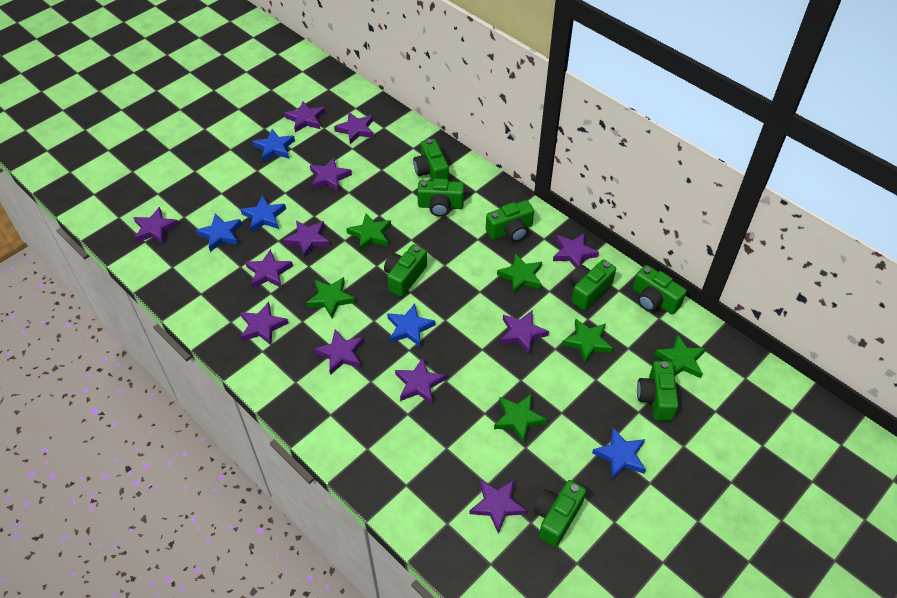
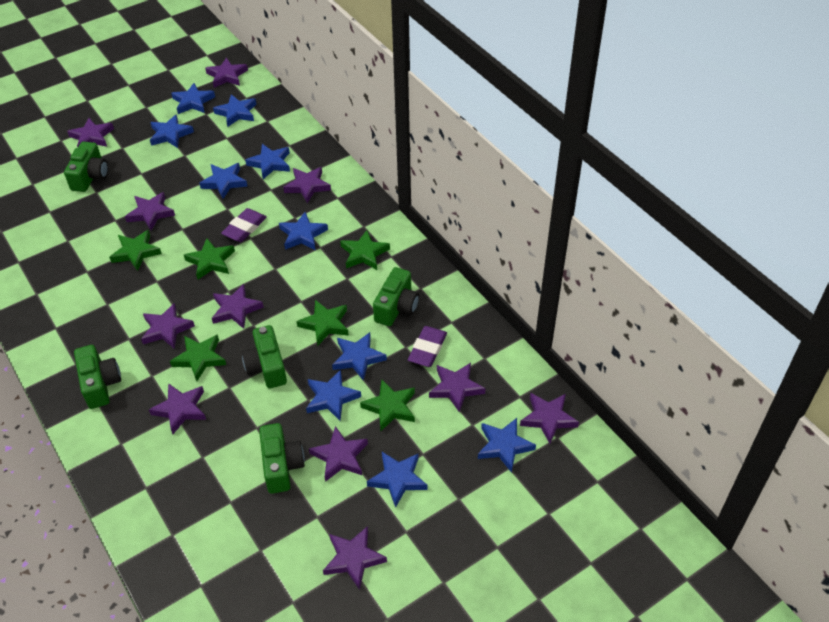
blue star: 5 -> 10
green camera: 8 -> 5
purple eraser: 0 -> 2
purple star: 12 -> 11

